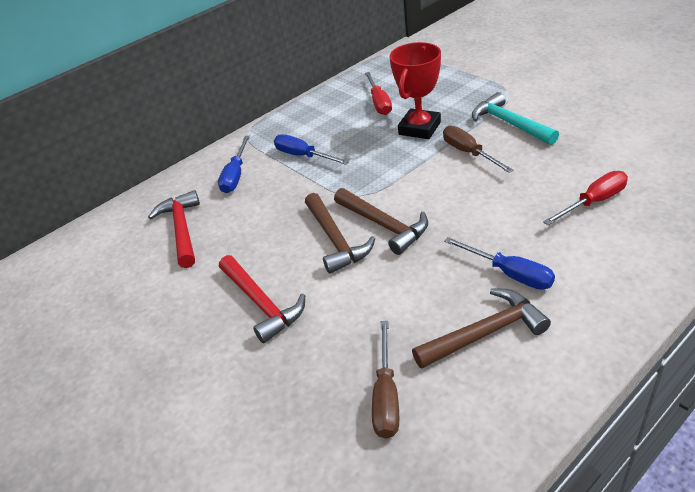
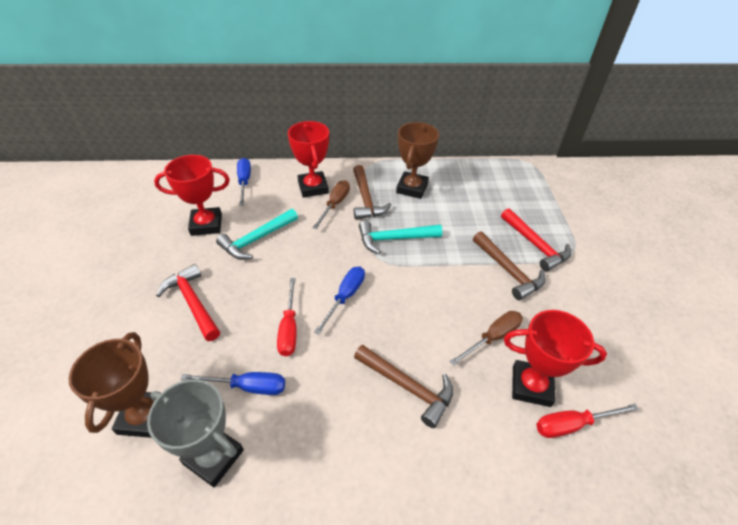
brown trophy: 0 -> 2
grey trophy: 0 -> 1
red trophy: 1 -> 3
turquoise hammer: 1 -> 2

